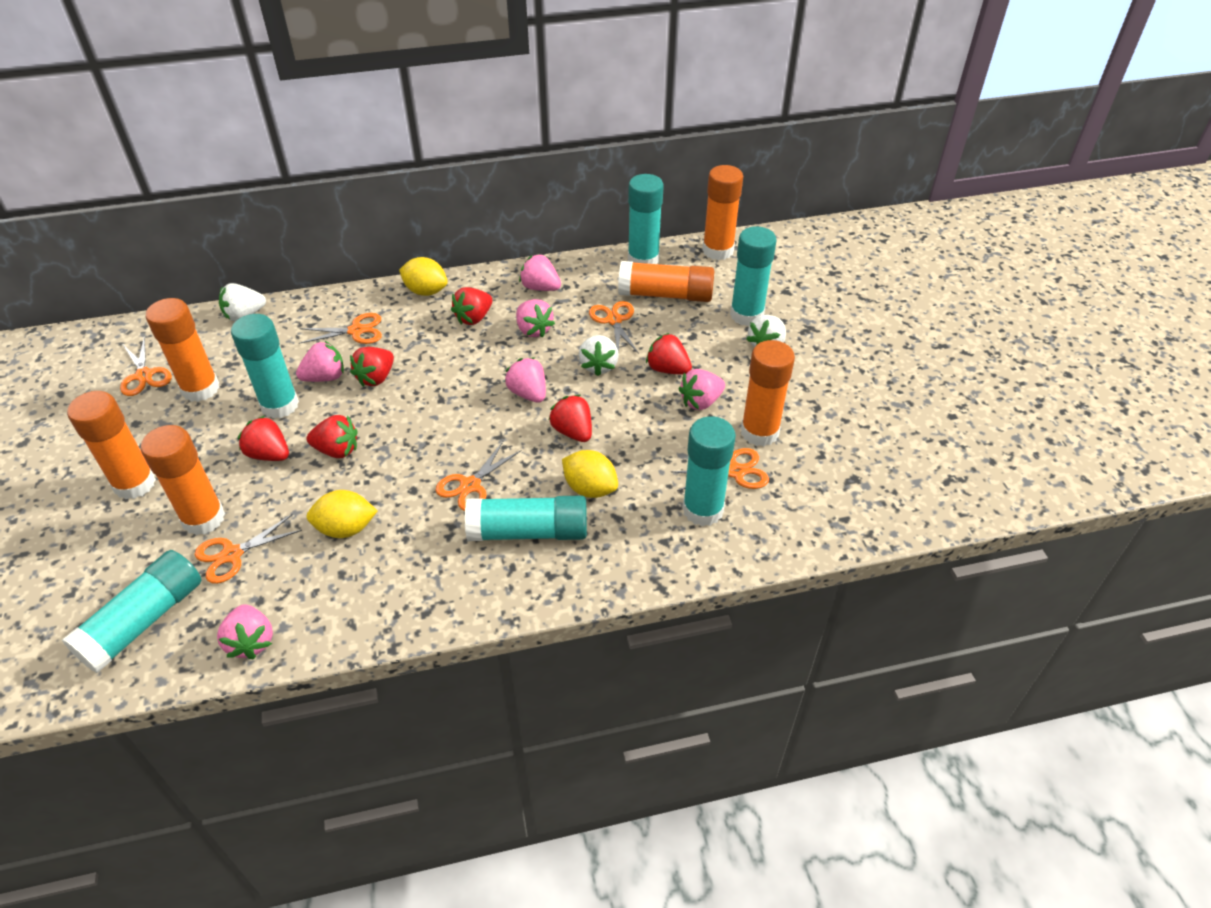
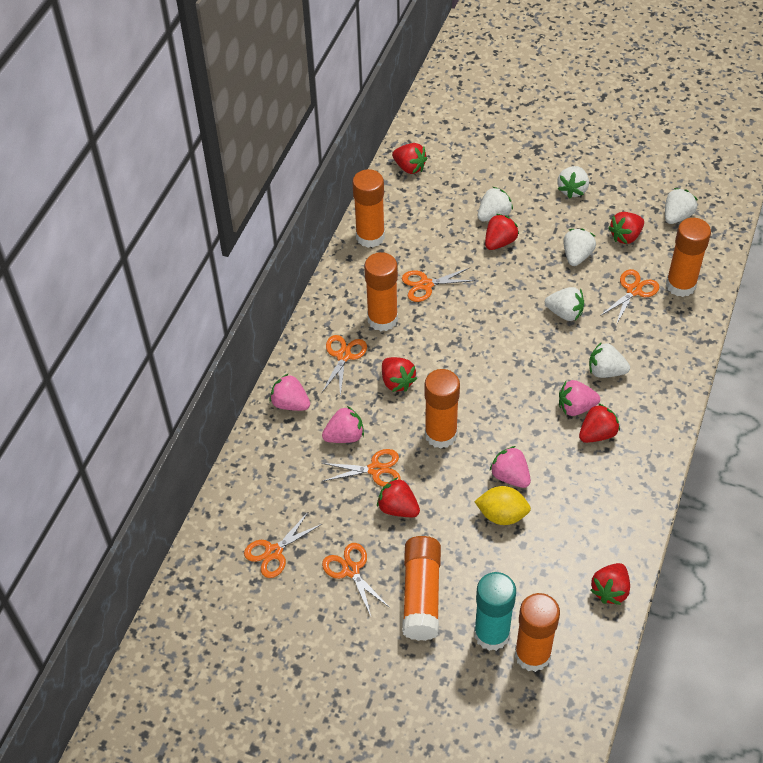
pink strawberry: 6 -> 4
red strawberry: 6 -> 7
turquoise glue stick: 6 -> 1
white strawberry: 3 -> 6
yellow lemon: 3 -> 1

